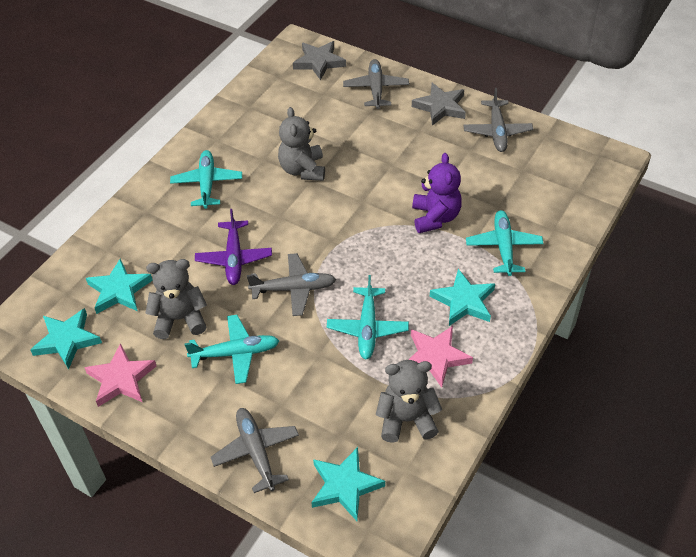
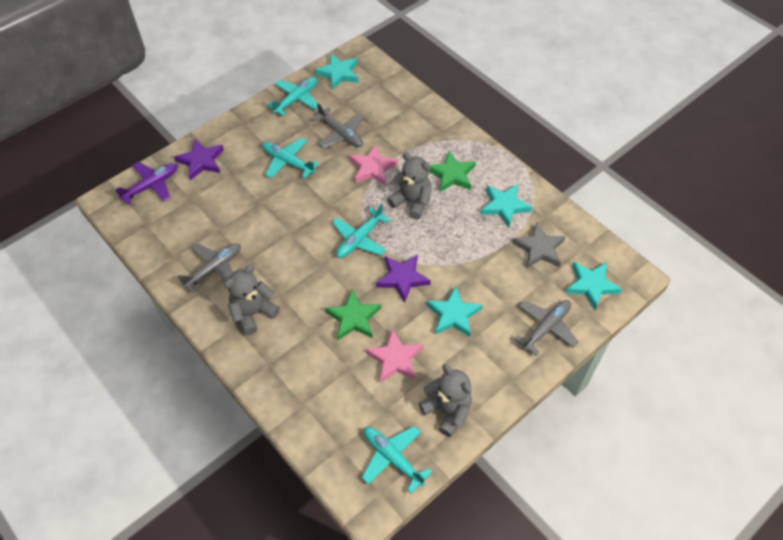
green star: 0 -> 2
grey plane: 4 -> 3
grey star: 2 -> 1
purple star: 0 -> 2
purple teddy bear: 1 -> 0

